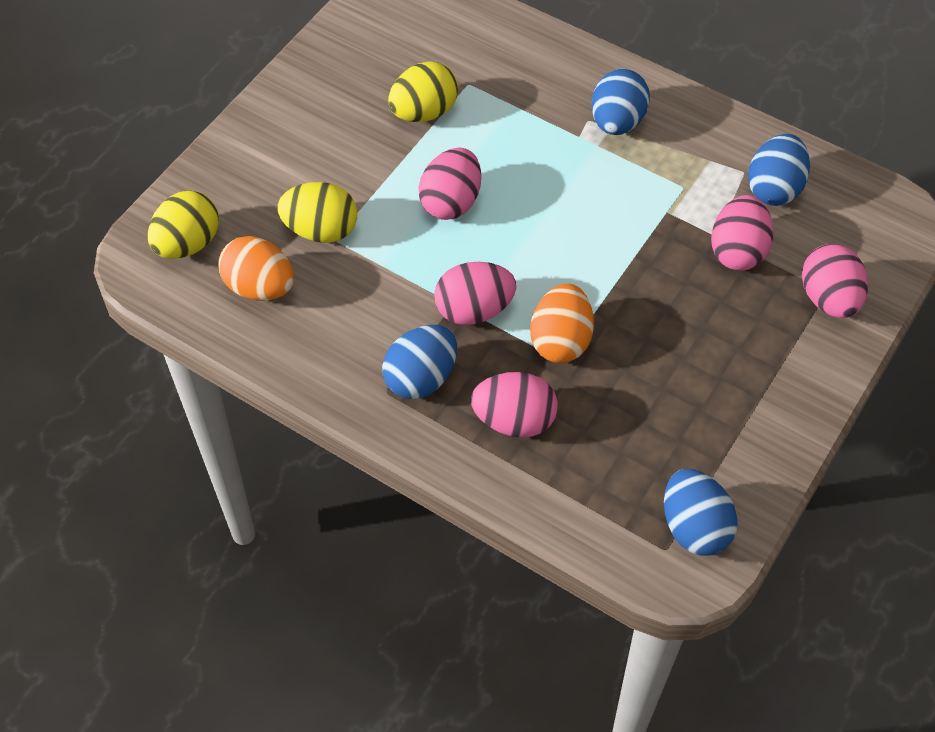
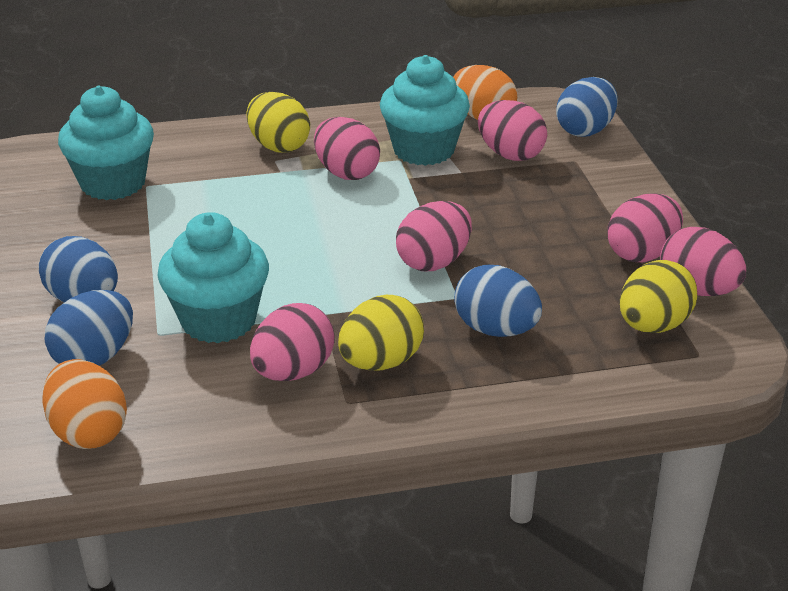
pink egg: 5 -> 6
turquoise cupcake: 0 -> 3

